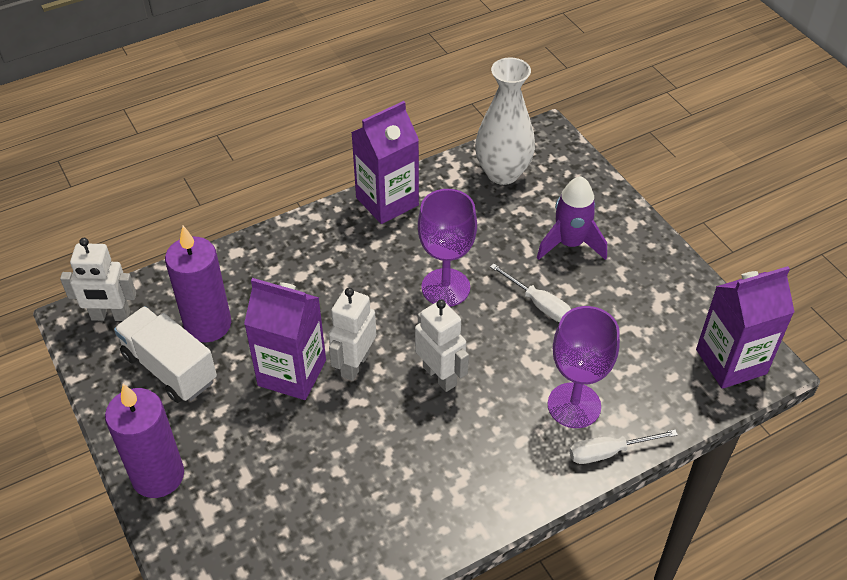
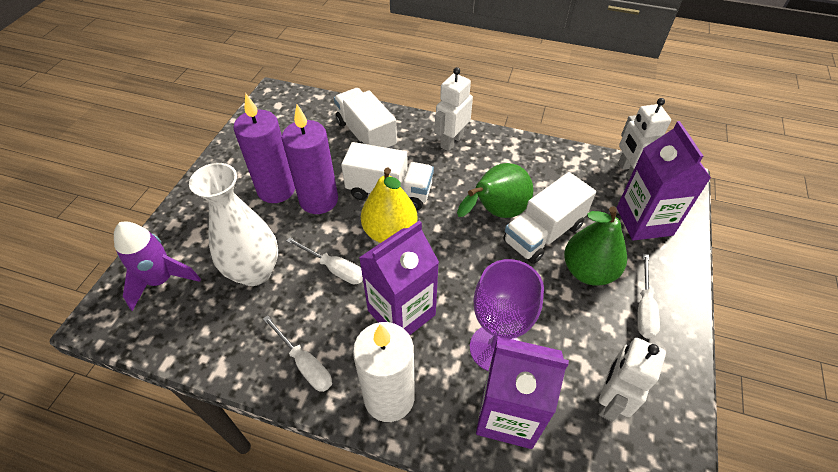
green pear: 0 -> 2
purple goblet: 2 -> 1
white candle: 0 -> 1
white screwdriver: 2 -> 3
white truck: 1 -> 3
yellow pear: 0 -> 1

